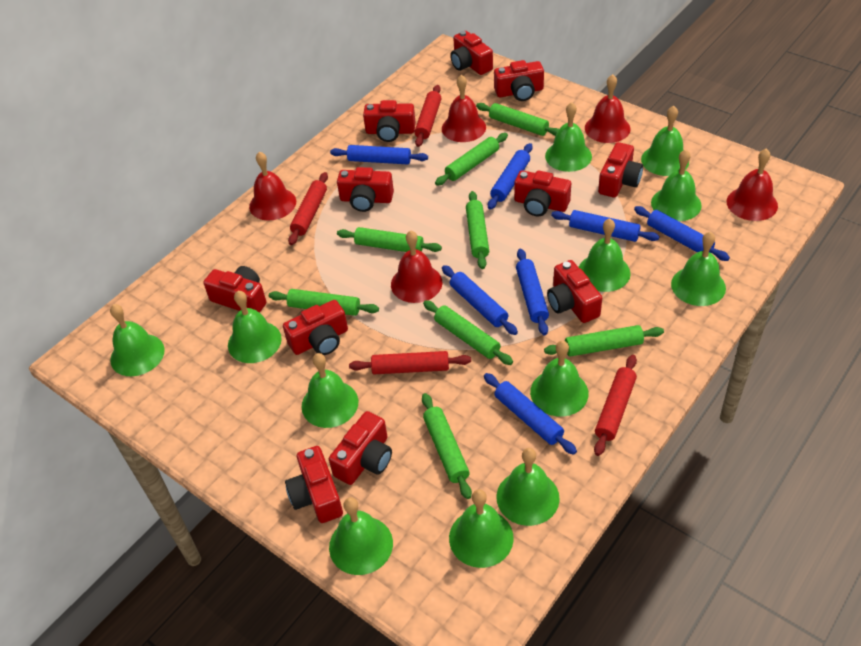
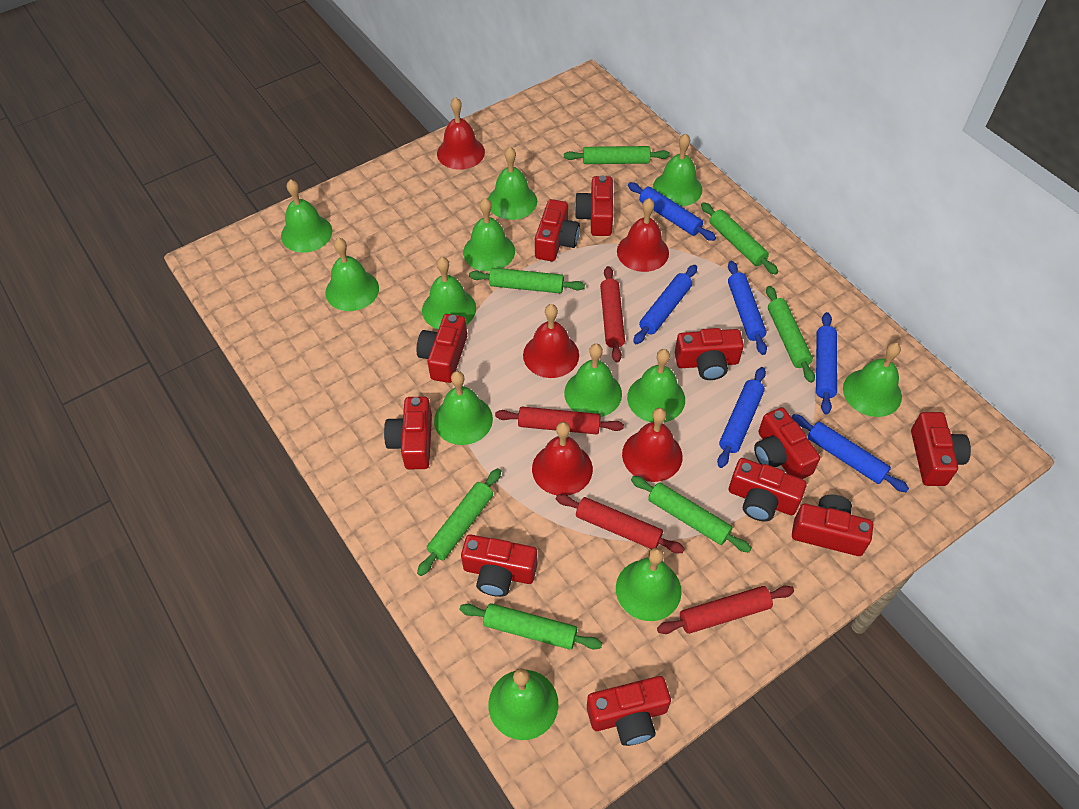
blue rolling pin: 7 -> 6
green rolling pin: 8 -> 7

